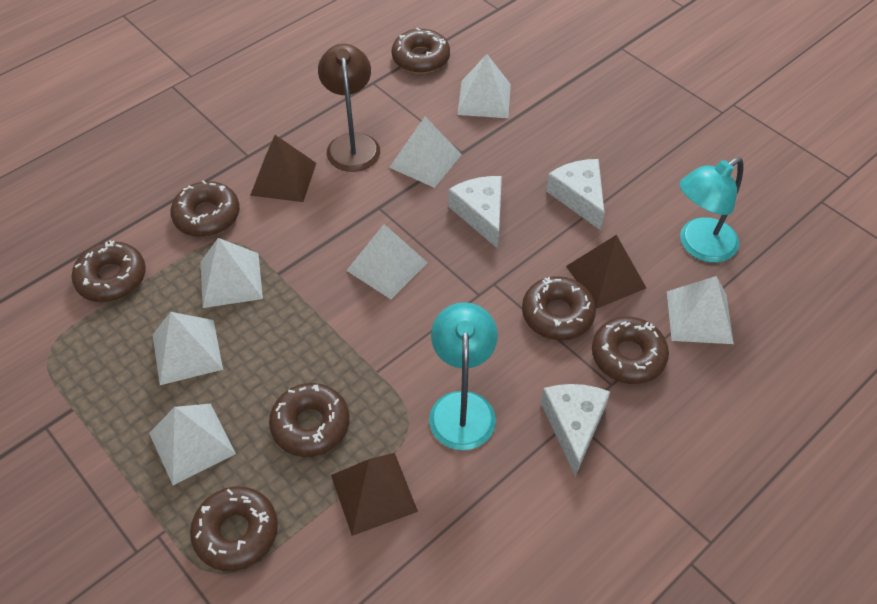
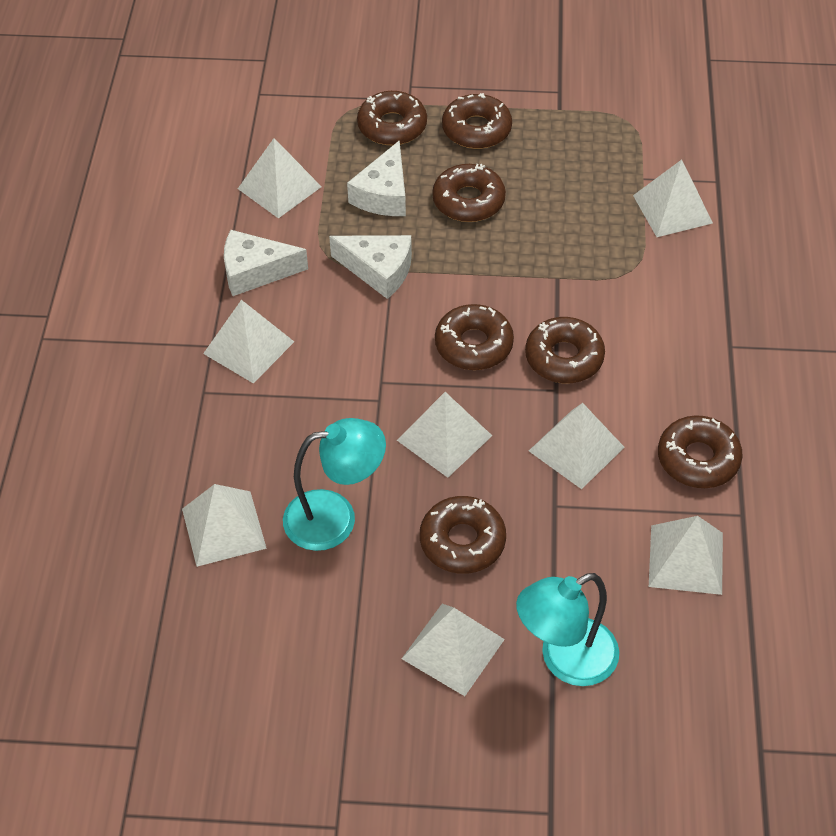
brown lamp: 1 -> 0
brown pyramid: 3 -> 0
white pyramid: 7 -> 8

